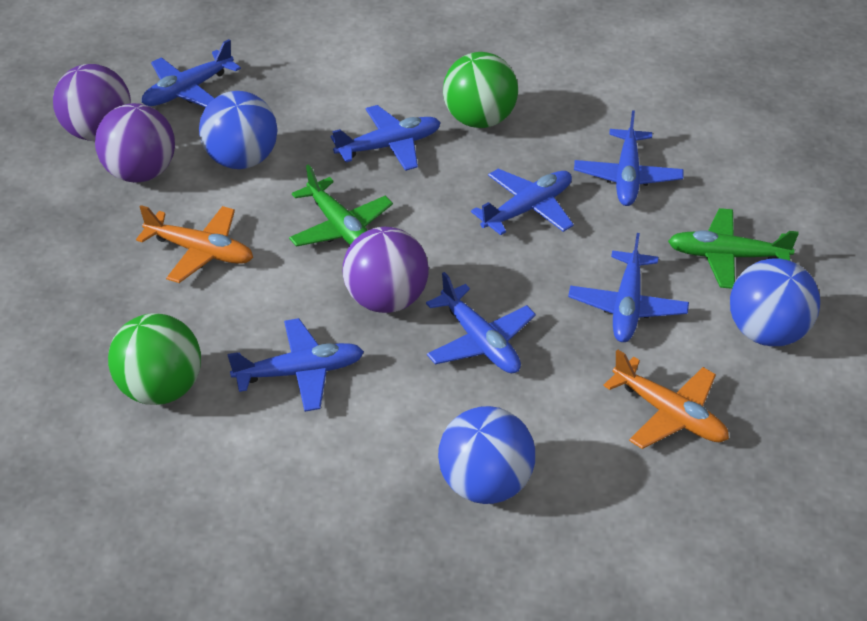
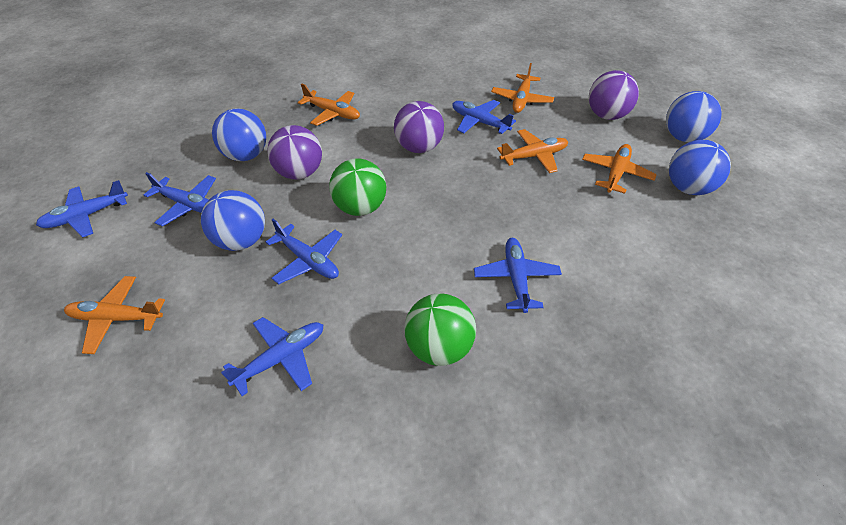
blue ball: 3 -> 4
blue plane: 7 -> 6
green plane: 2 -> 0
orange plane: 2 -> 5

